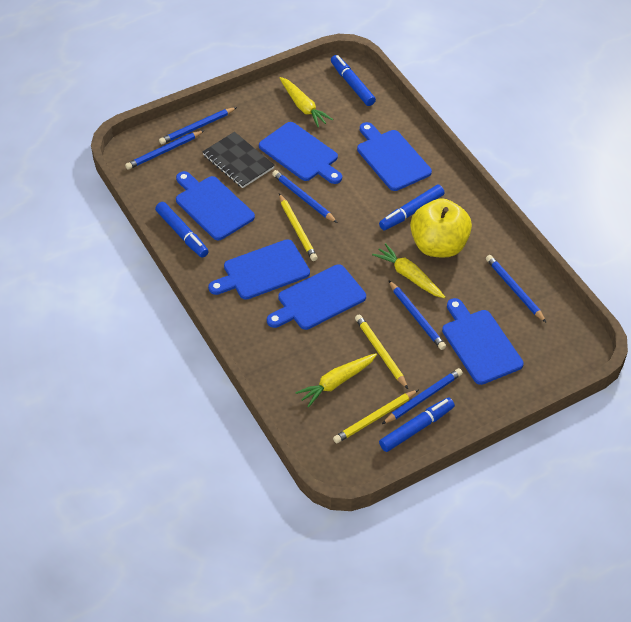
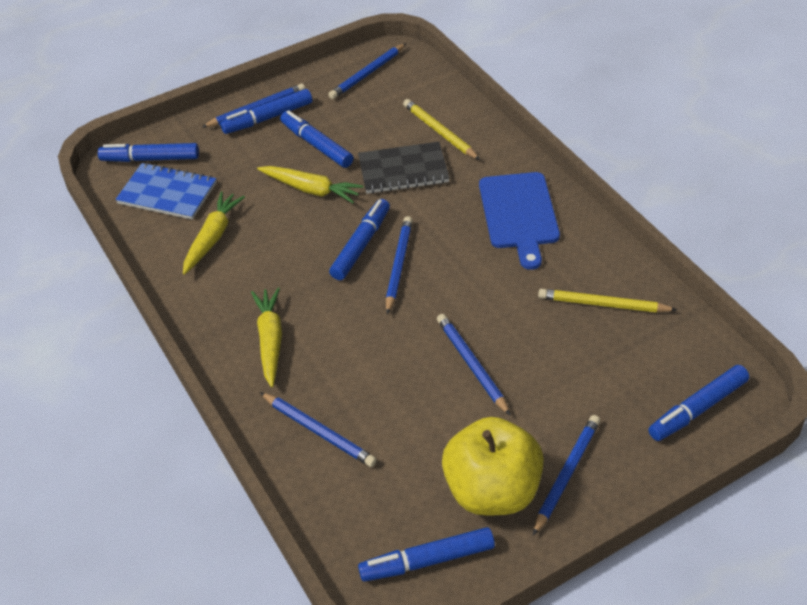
blue cutting board: 6 -> 1
blue marker: 4 -> 6
blue notebook: 0 -> 1
yellow pencil: 3 -> 2

